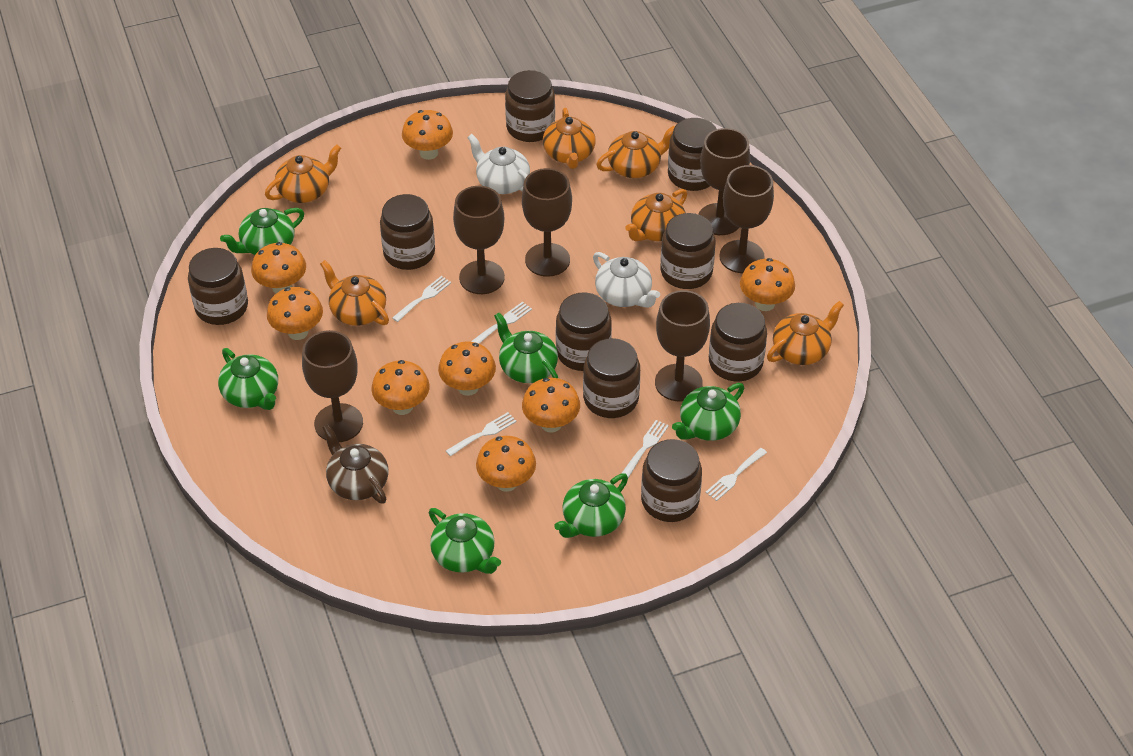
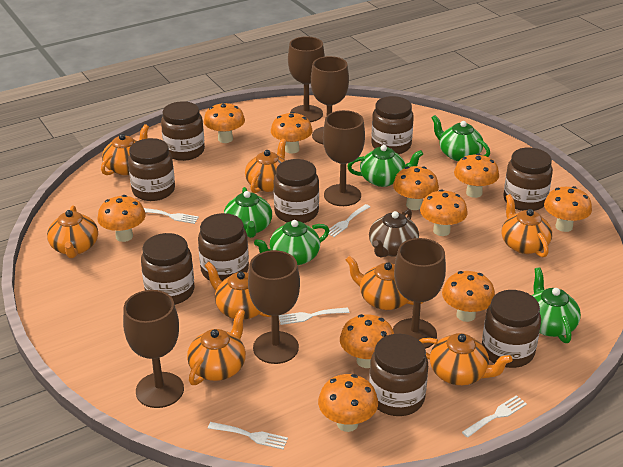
green teapot: 6 -> 5
orange mushroom: 8 -> 10
orange teapot: 6 -> 8
white teapot: 2 -> 0

